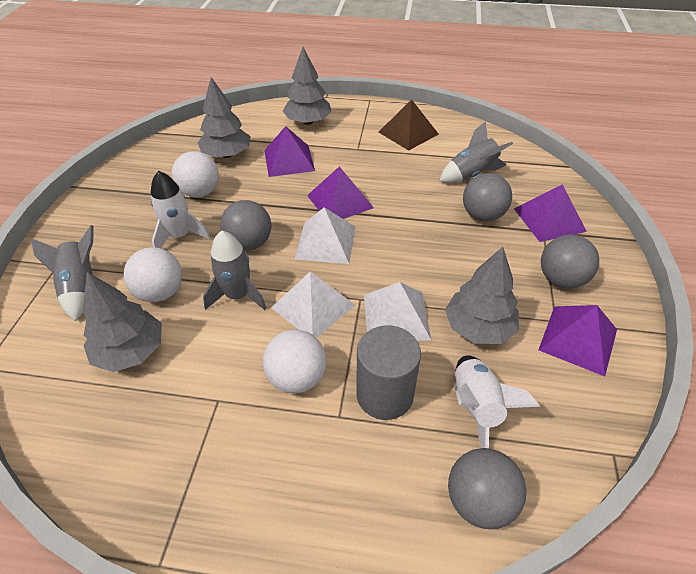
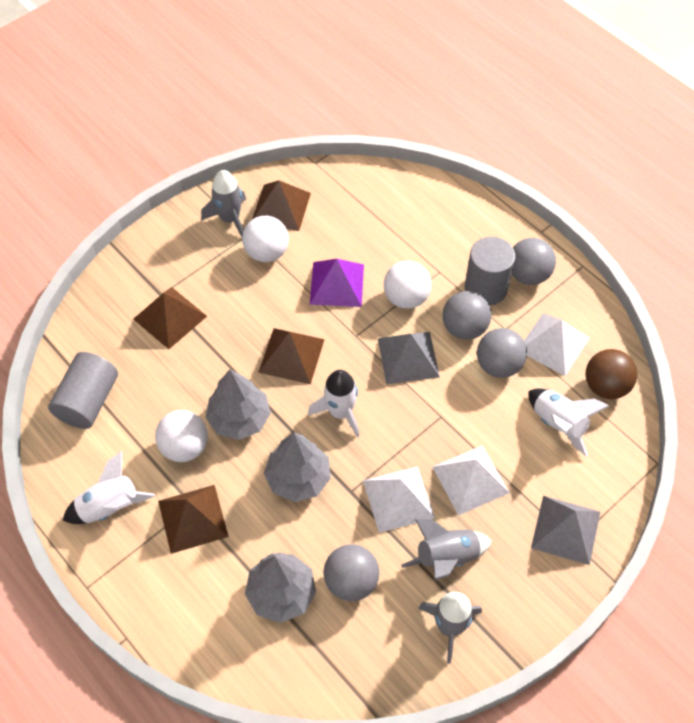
brown ball: 0 -> 1
brown pyramid: 1 -> 4
grey cylinder: 1 -> 2
grey pyramid: 0 -> 2
grey tree: 4 -> 3
purple pyramid: 4 -> 1
white rocket: 2 -> 3

